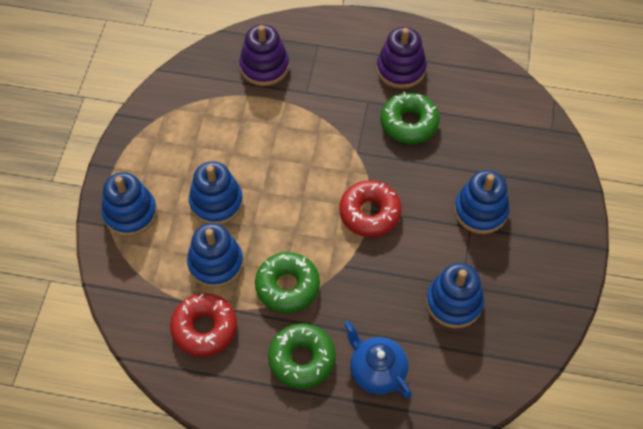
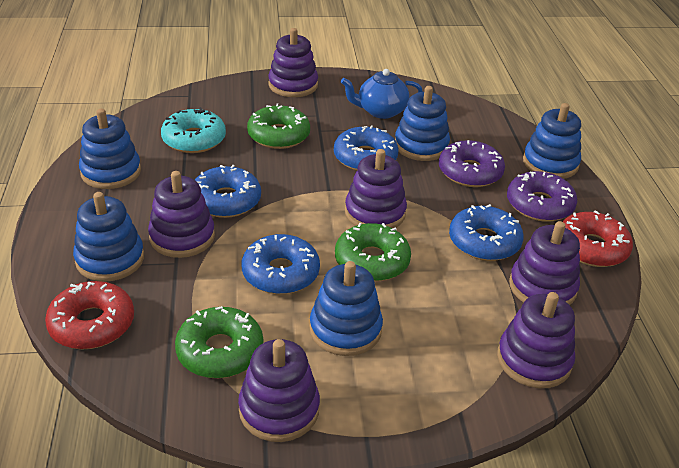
blue donut: 0 -> 4
purple donut: 0 -> 2
purple stacking toy: 2 -> 6
turquoise donut: 0 -> 1

